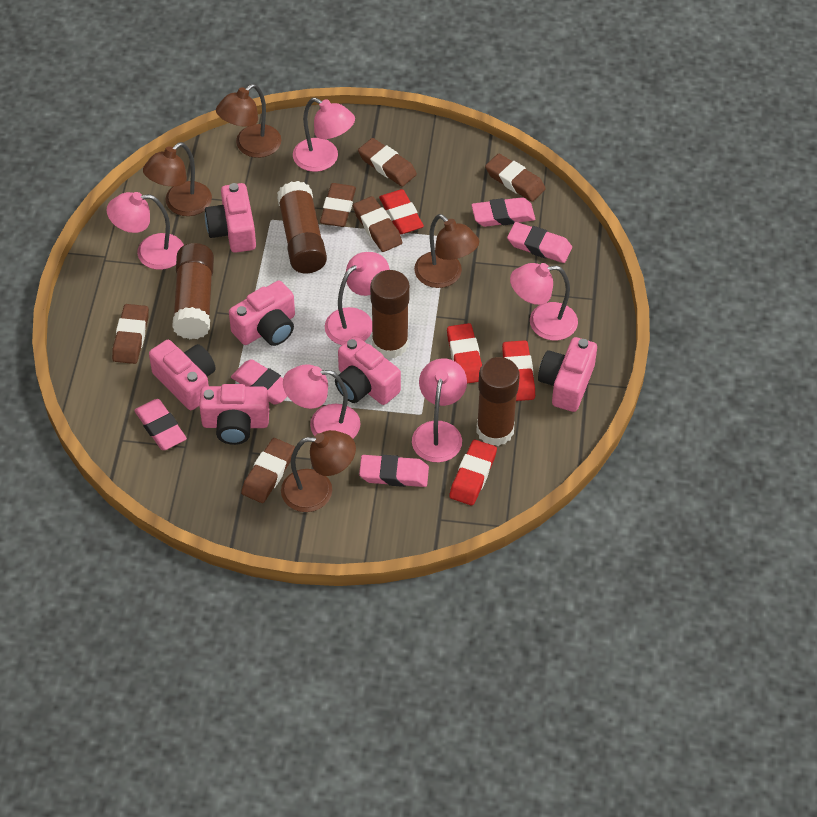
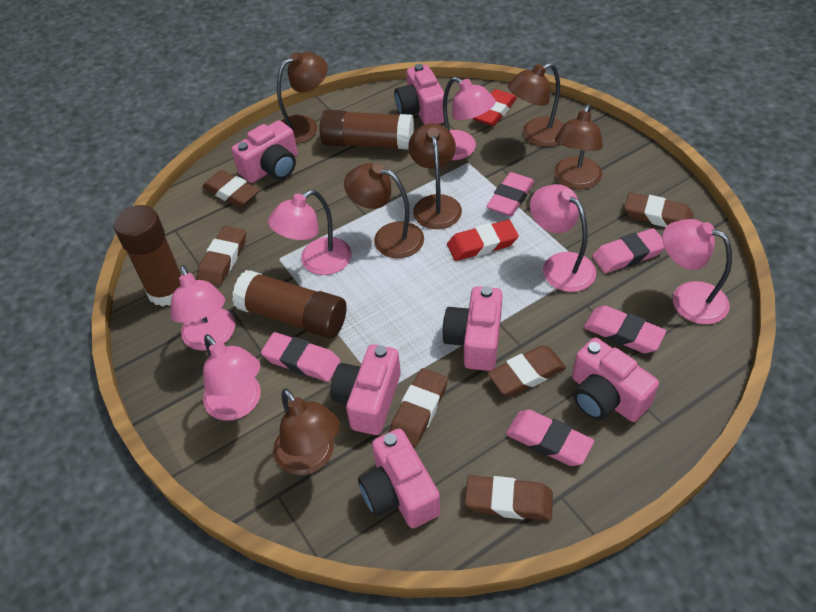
brown glue stick: 4 -> 3
brown lamp: 4 -> 6
red eraser: 4 -> 2

